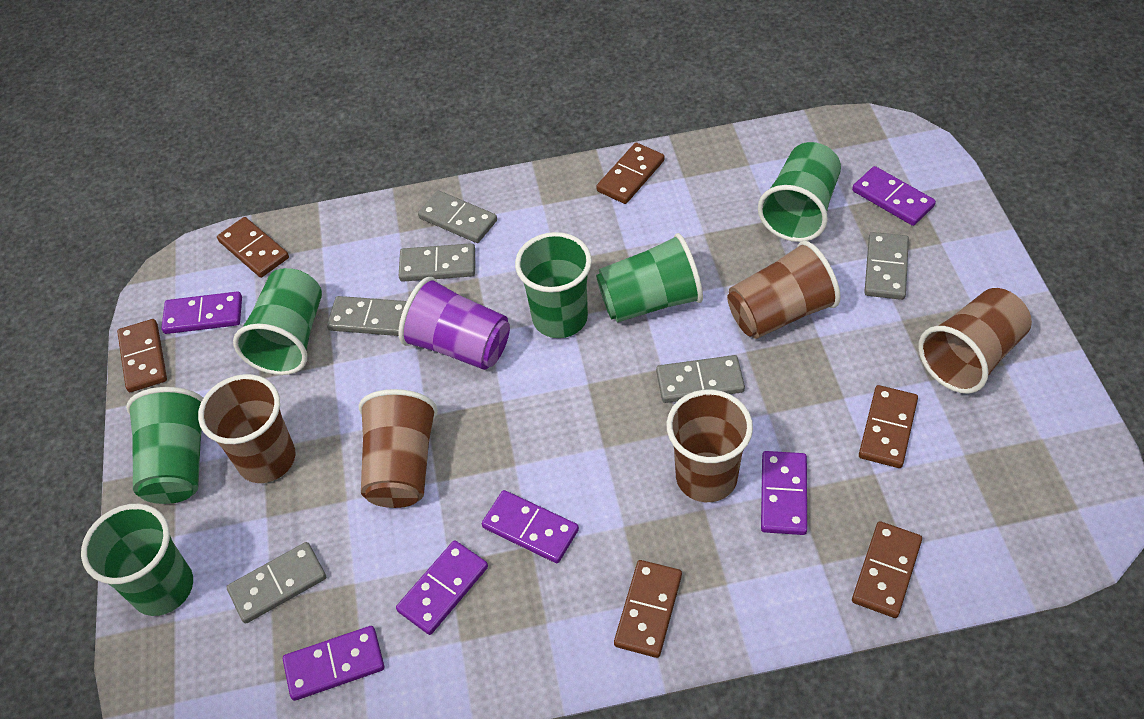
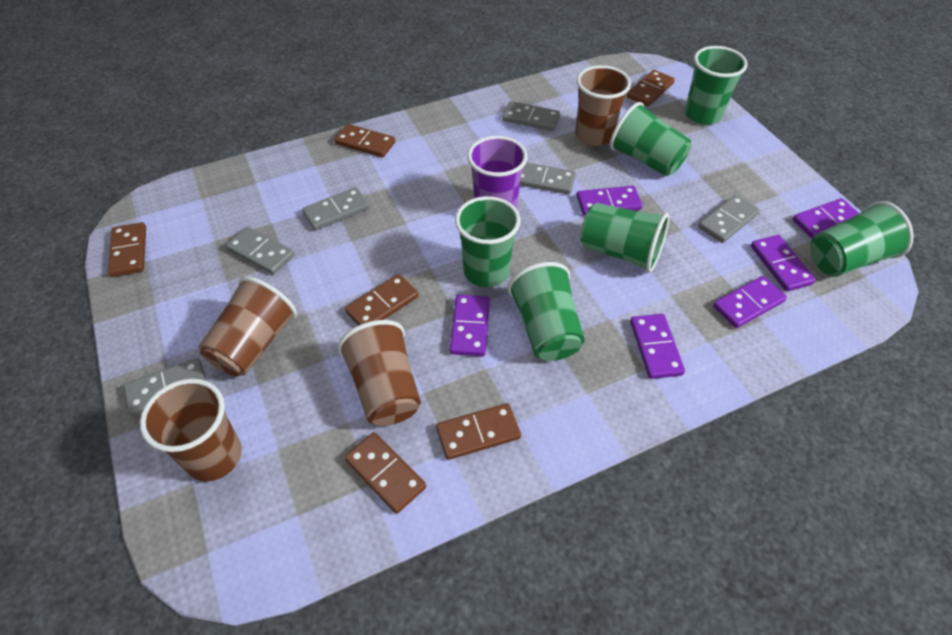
brown cup: 5 -> 4

